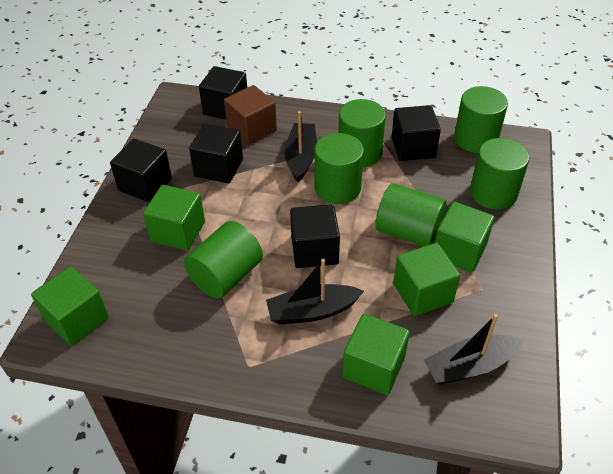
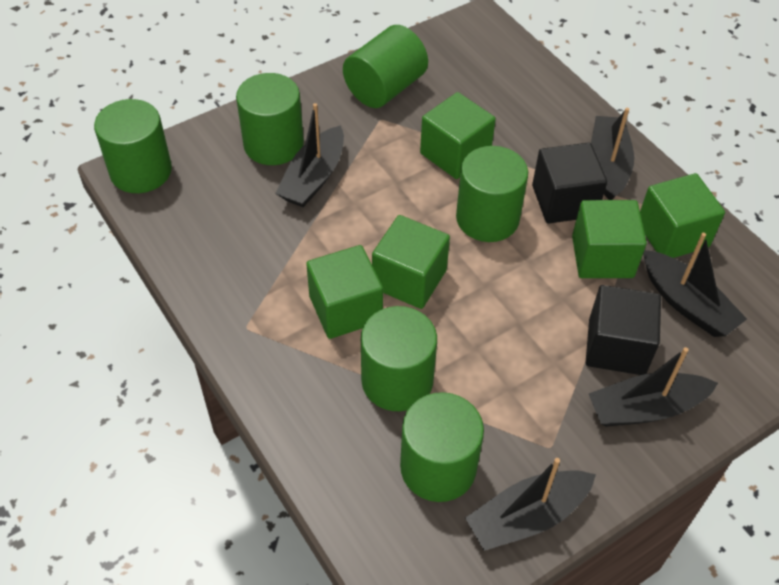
black boat: 3 -> 5
black cube: 5 -> 2
brown cube: 1 -> 0

